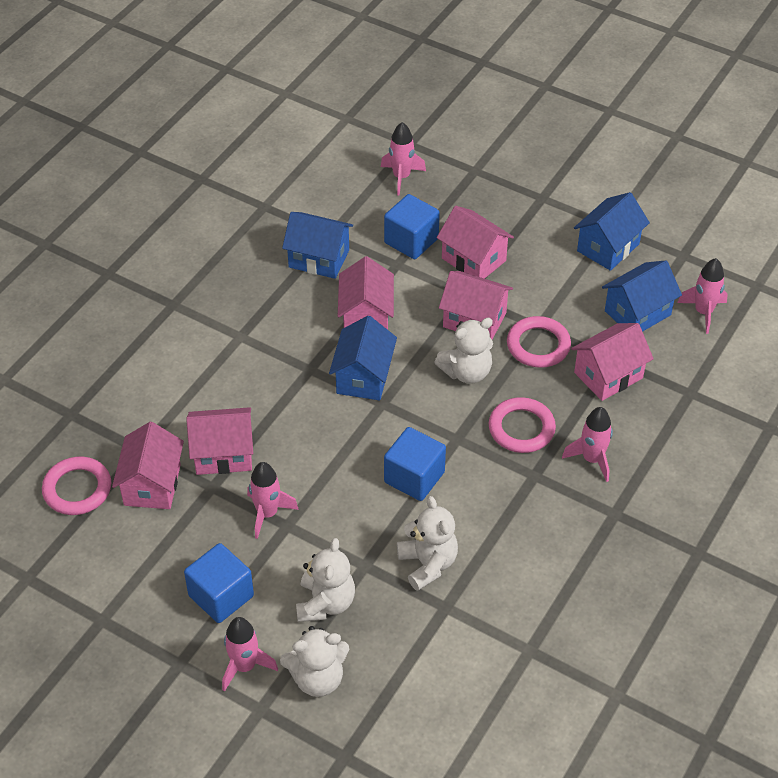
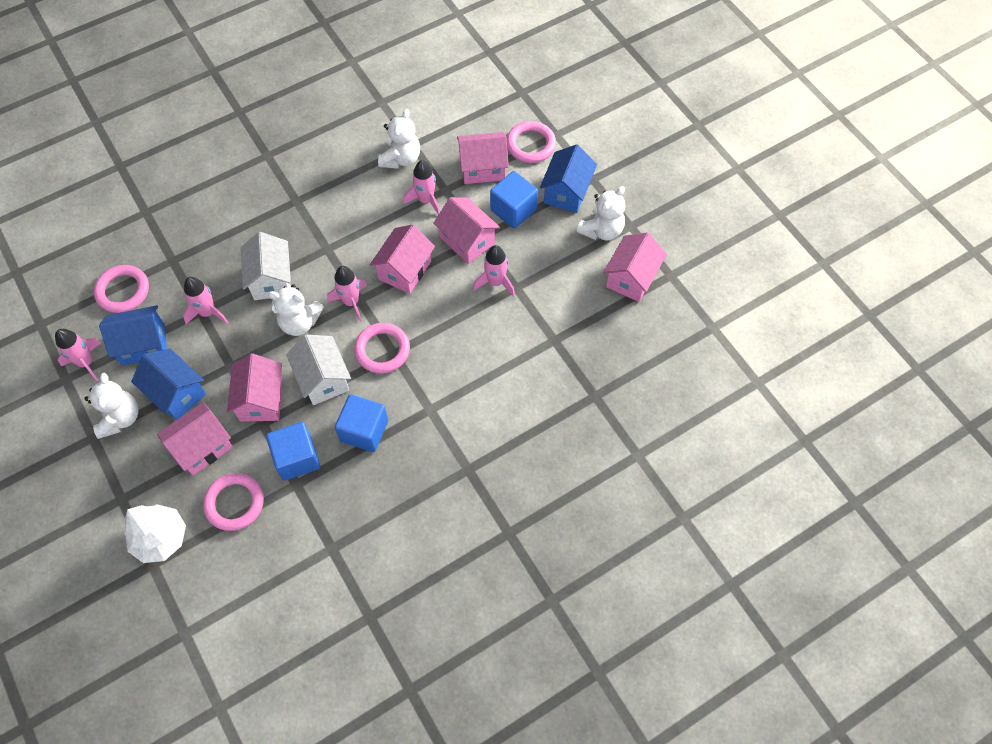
blue house: 4 -> 3
pink ring: 3 -> 4
white house: 0 -> 2
white tree: 0 -> 1

